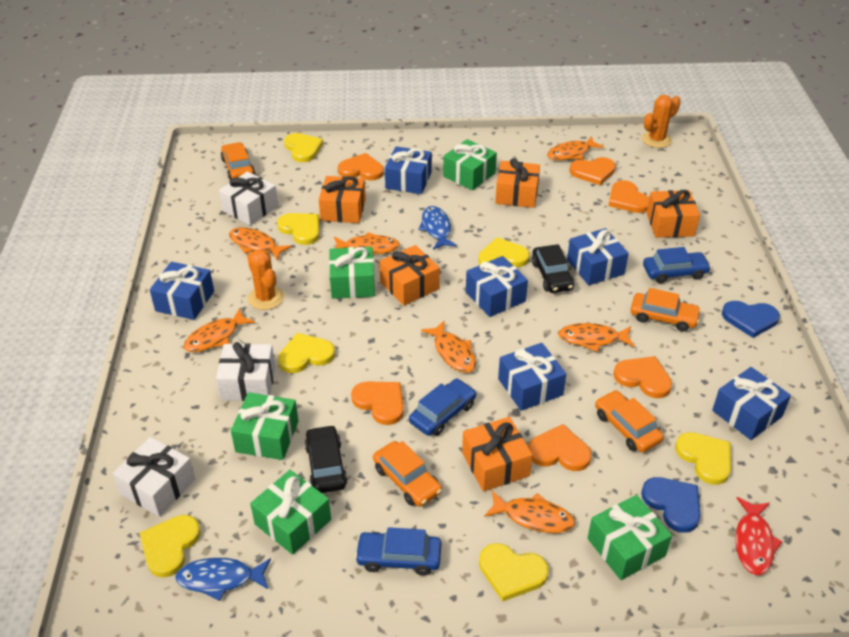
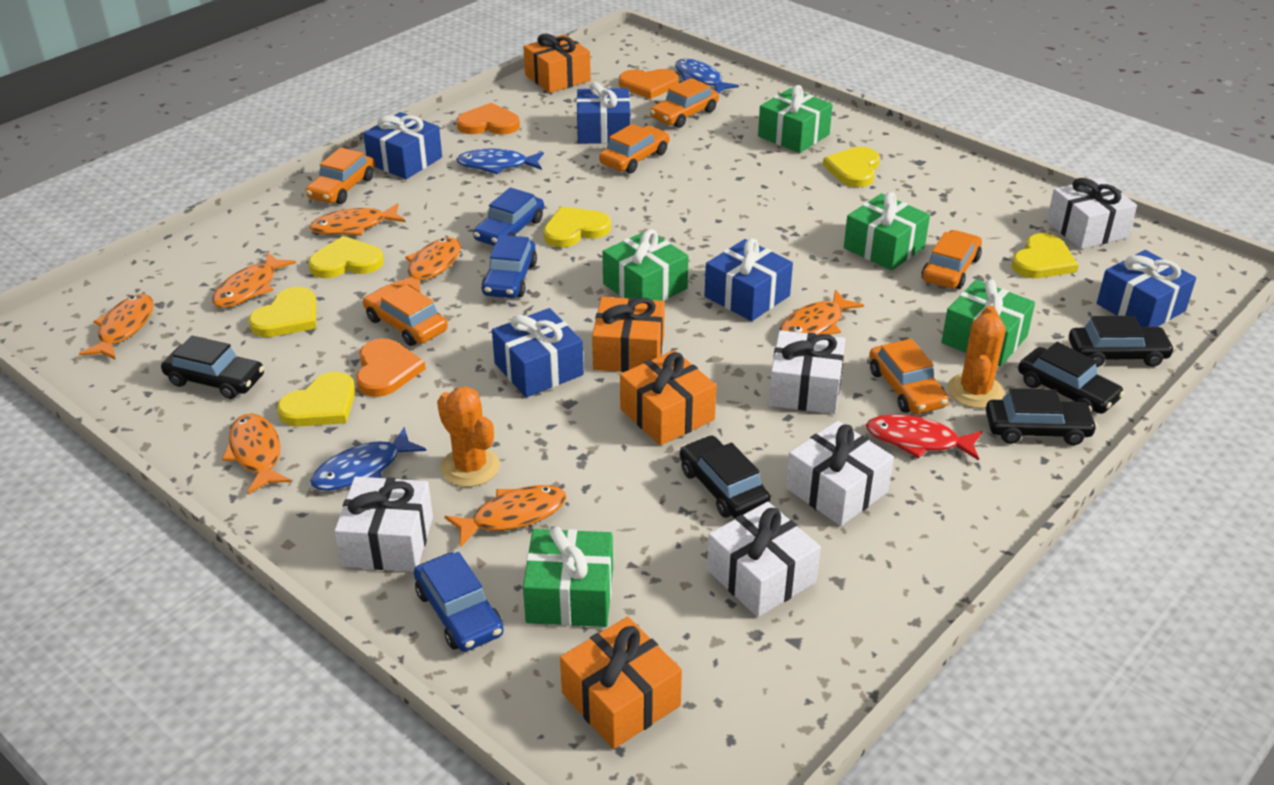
black car: 2 -> 5
blue fish: 2 -> 3
blue gift: 6 -> 5
blue heart: 2 -> 0
orange car: 4 -> 6
orange gift: 5 -> 4
orange heart: 6 -> 3
white gift: 3 -> 5
yellow heart: 7 -> 6

